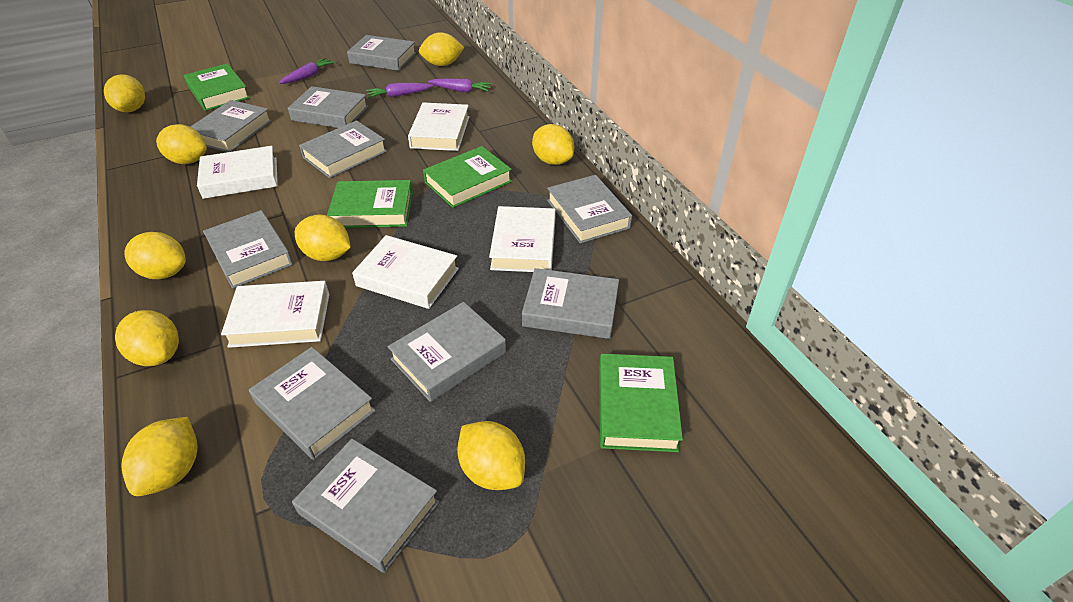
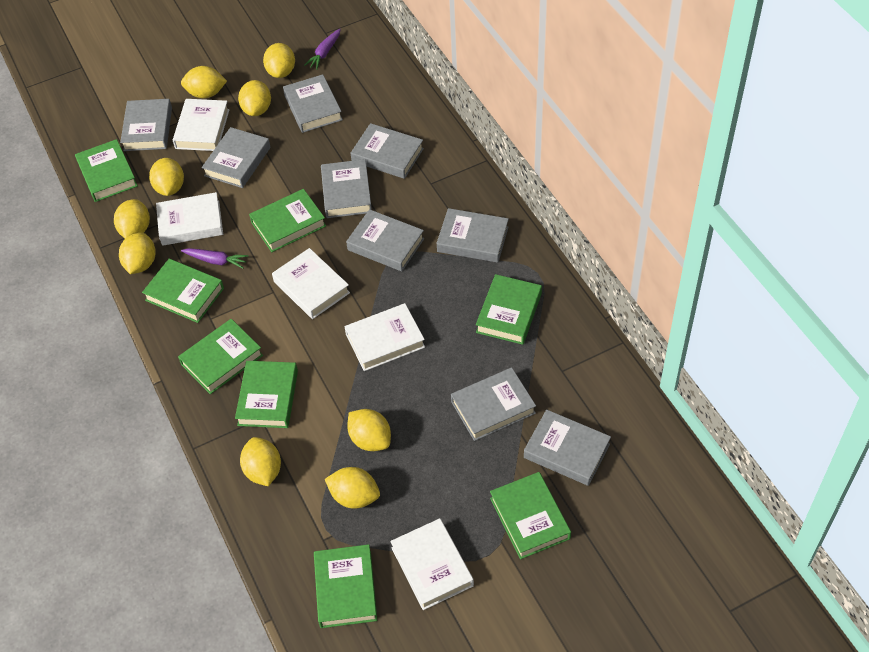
green book: 4 -> 8
grey book: 10 -> 9
purple carrot: 3 -> 2

